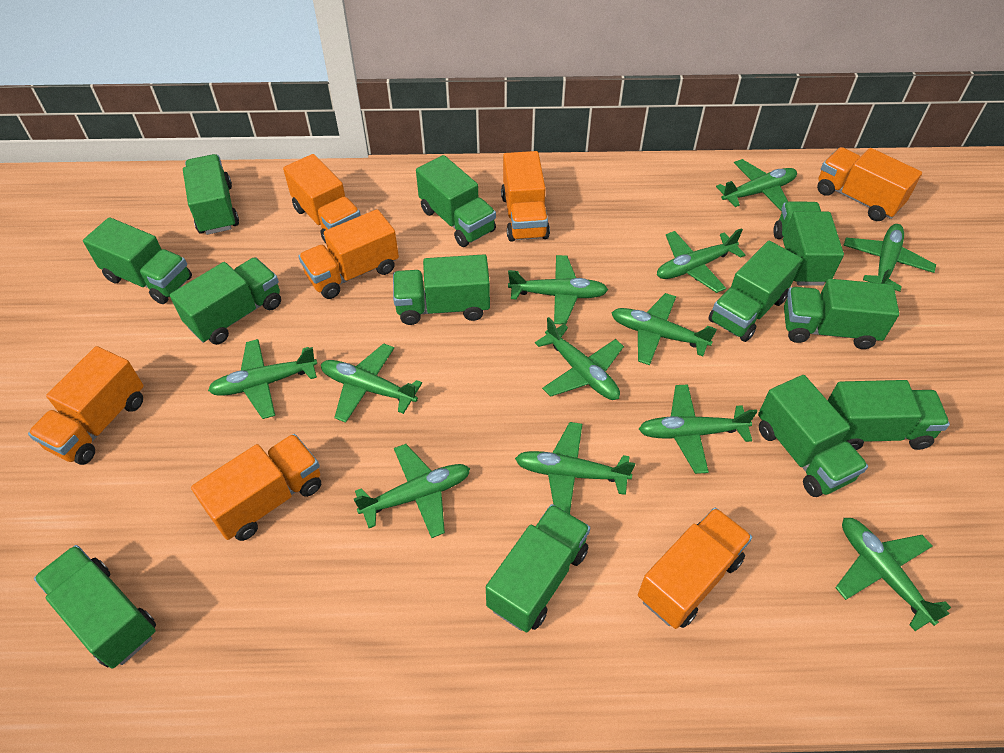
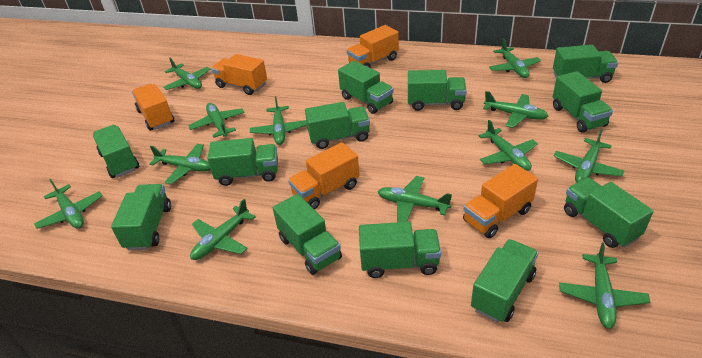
orange truck: 7 -> 5

